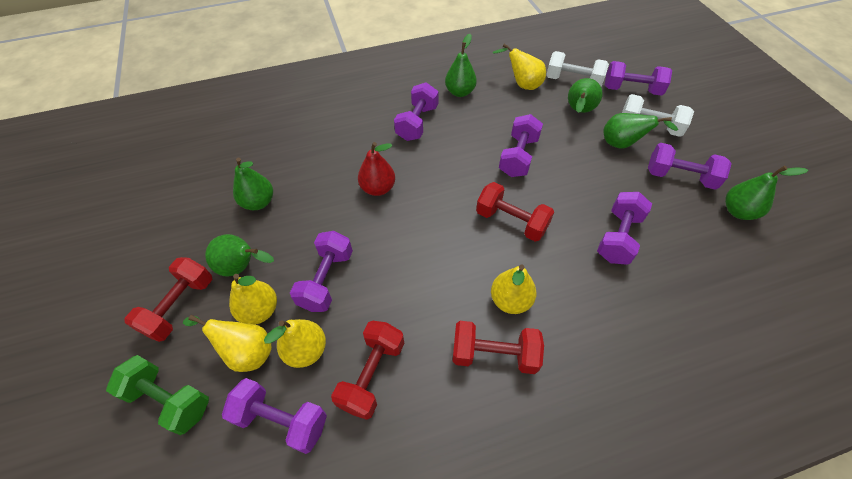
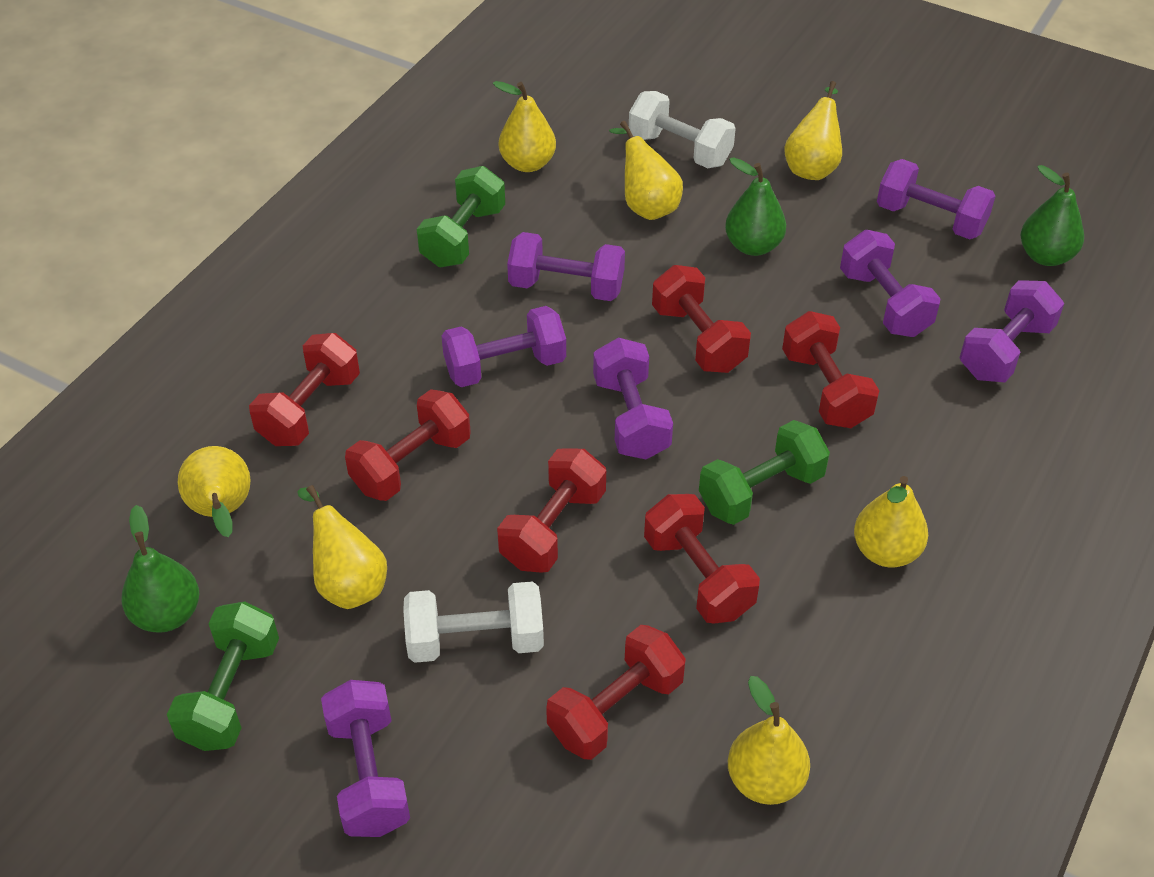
green dumbbell: 1 -> 3
green pear: 6 -> 3
red dumbbell: 4 -> 7
red pear: 1 -> 0
yellow pear: 5 -> 7

